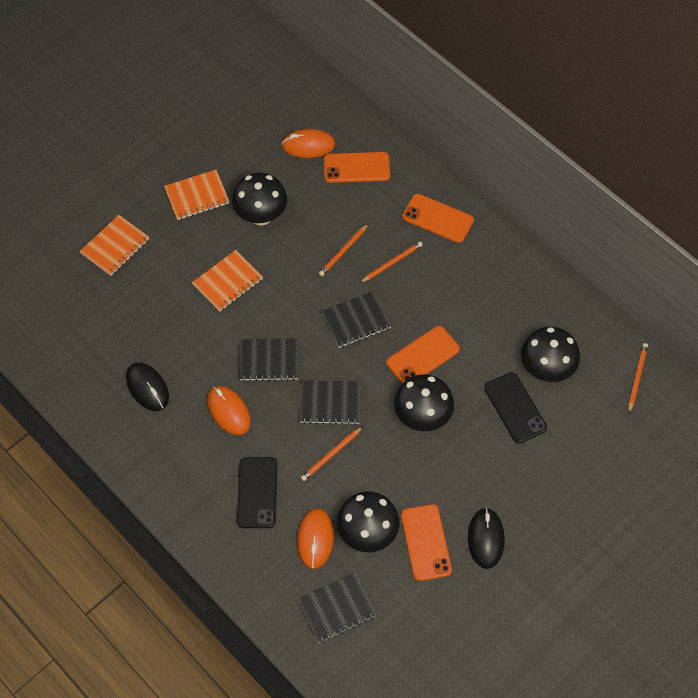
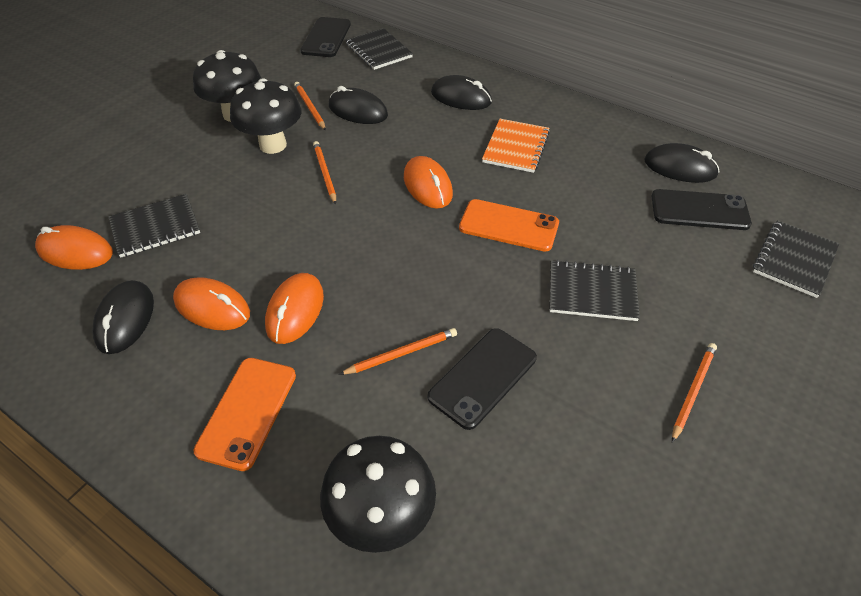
black mouse: 2 -> 4
black mushroom: 4 -> 3
black phone: 2 -> 3
orange mouse: 3 -> 4
orange notebook: 3 -> 1
orange phone: 4 -> 2

